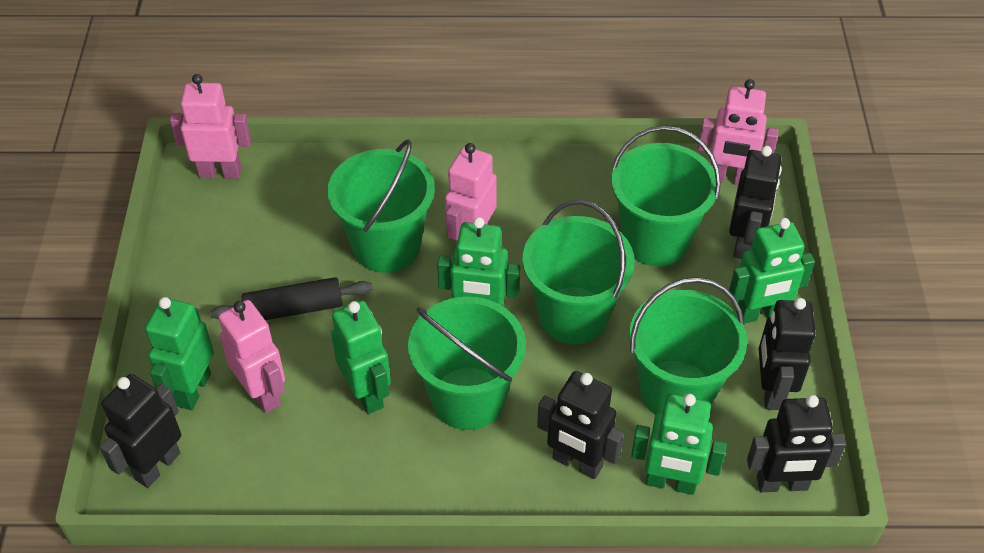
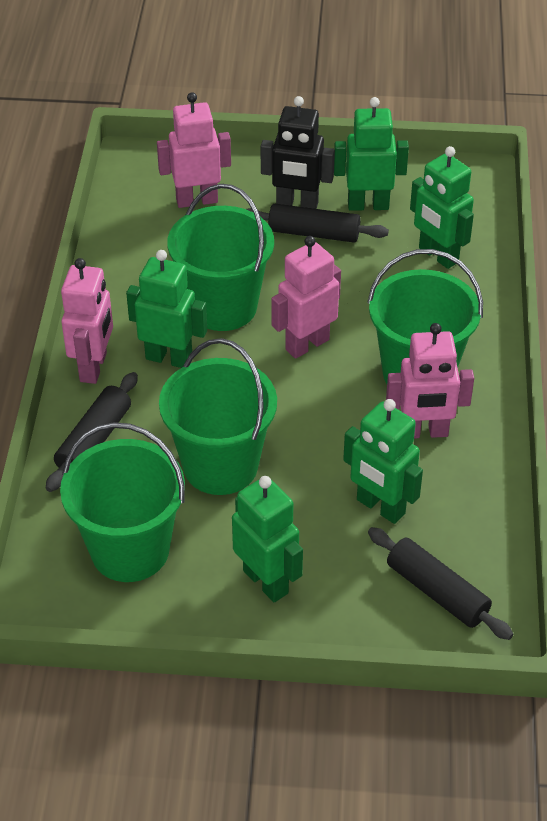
black robot: 5 -> 1
black rolling pin: 1 -> 3
green bucket: 5 -> 4

